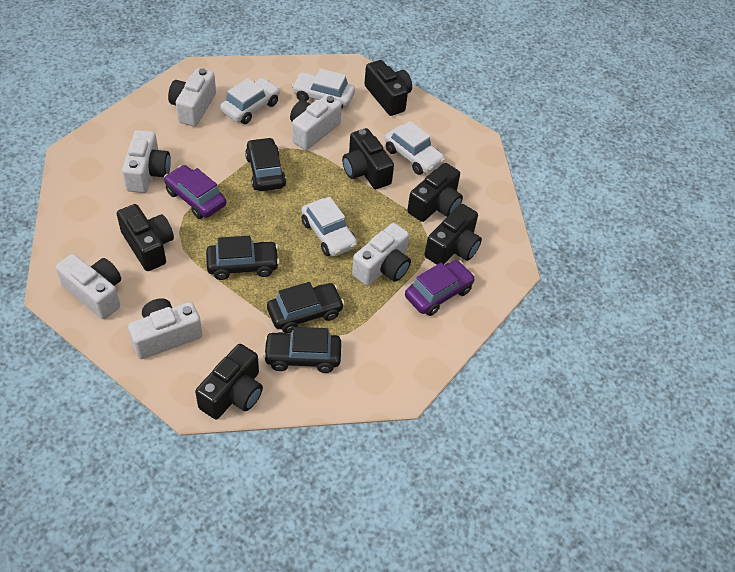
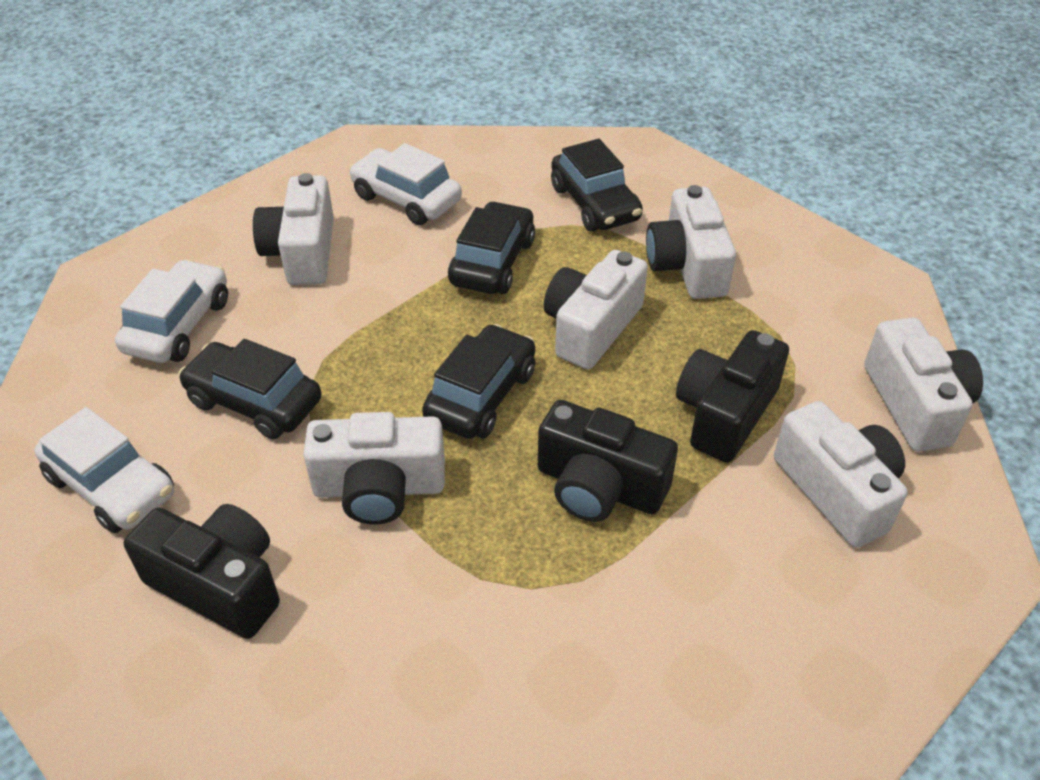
black camera: 6 -> 3
purple car: 2 -> 0
white car: 4 -> 3

